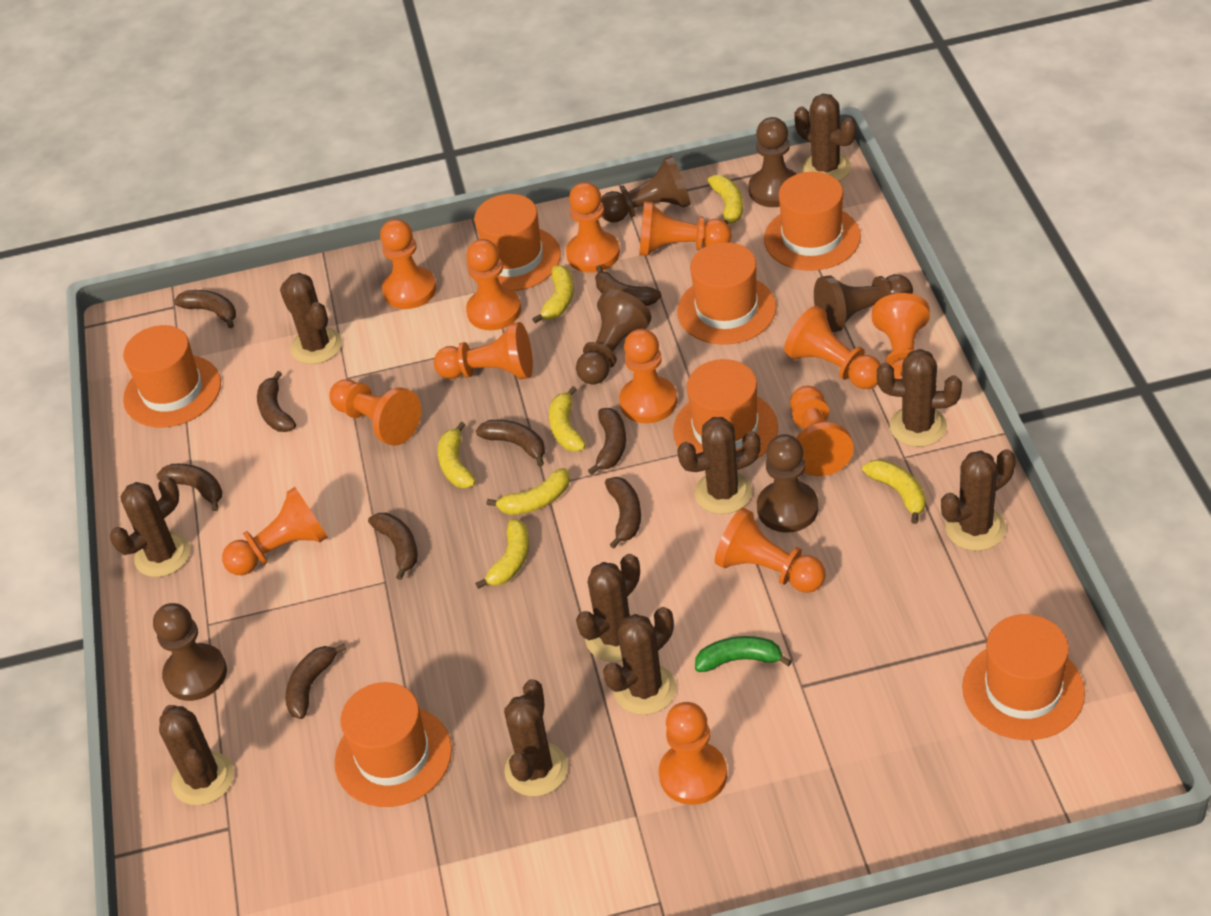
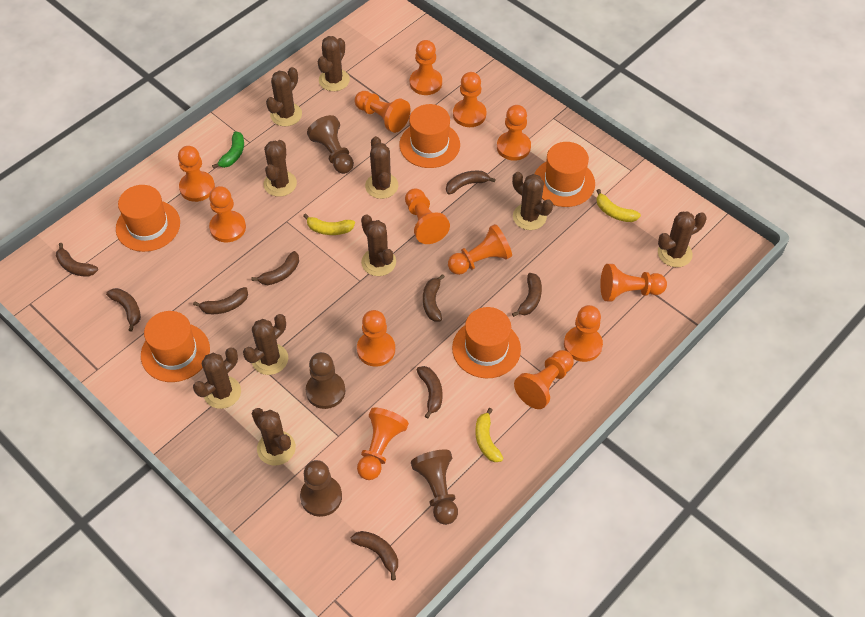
brown pawn: 6 -> 4
orange hat: 7 -> 5
yellow banana: 7 -> 3

